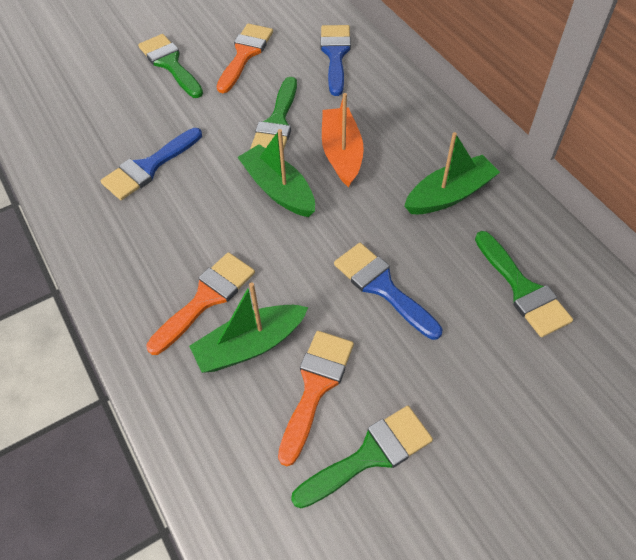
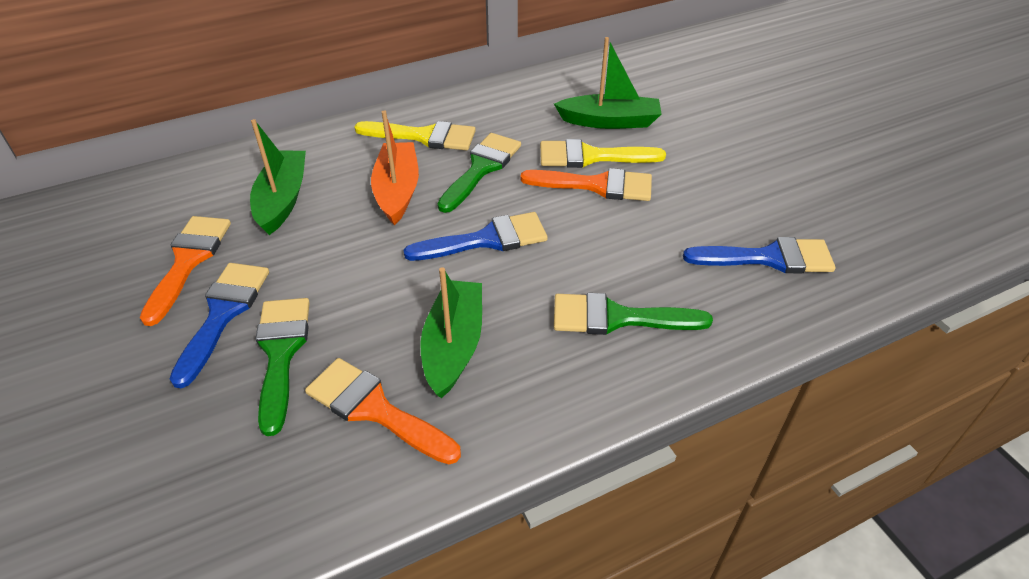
green brush: 4 -> 3
yellow brush: 0 -> 2

